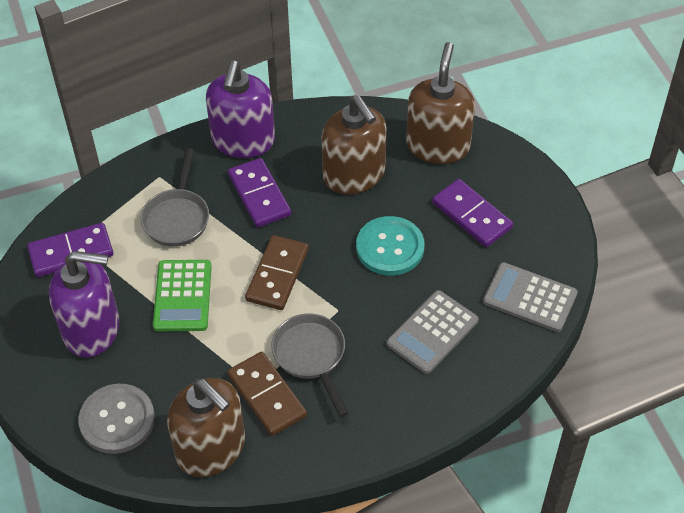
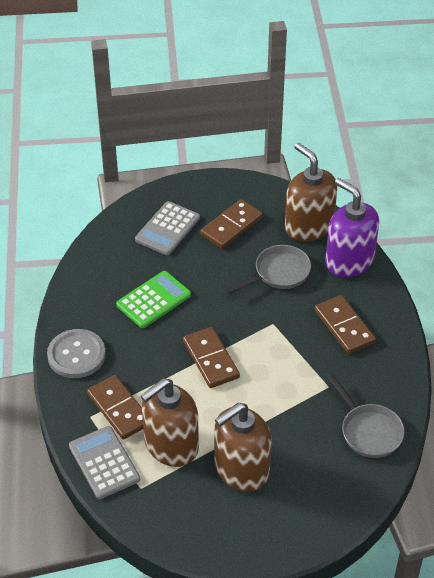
brown domino: 2 -> 4
purple domino: 3 -> 0
purple soap dispenser: 2 -> 1
turquoise button: 1 -> 0

